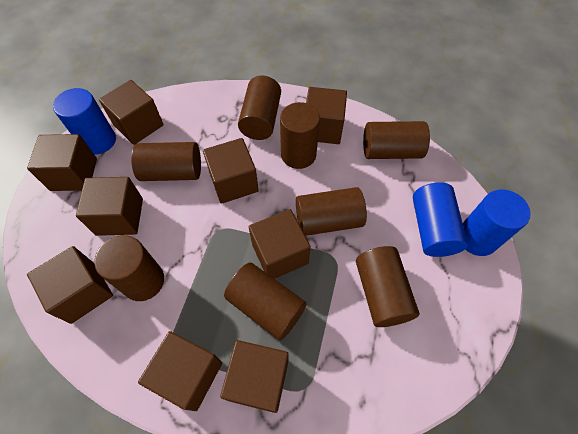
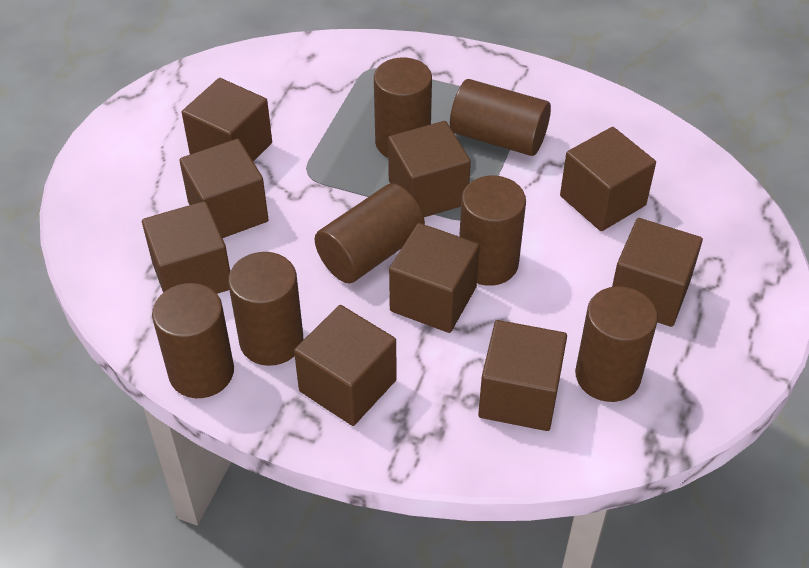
blue cylinder: 3 -> 0
brown cylinder: 8 -> 7

